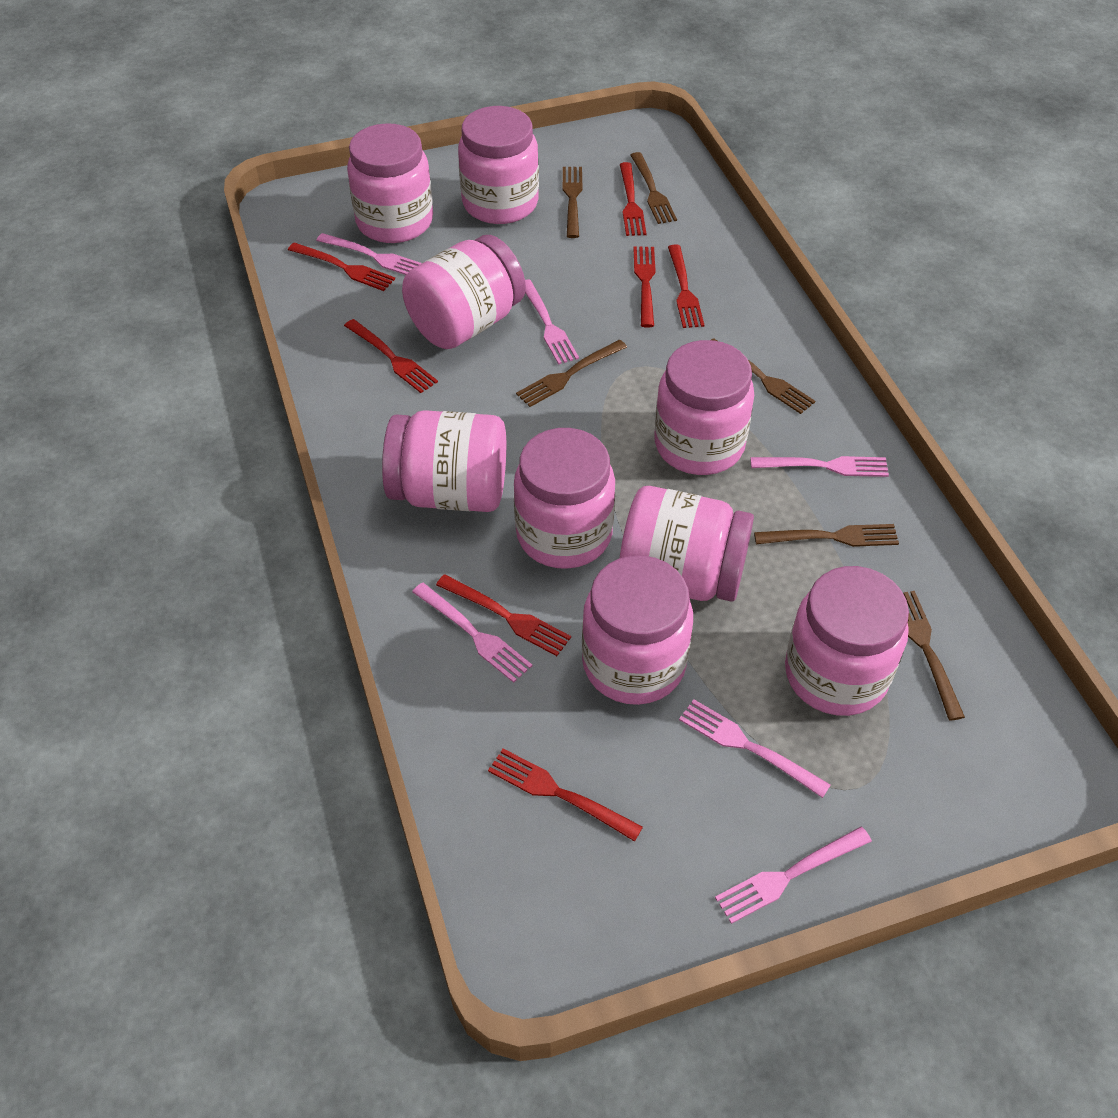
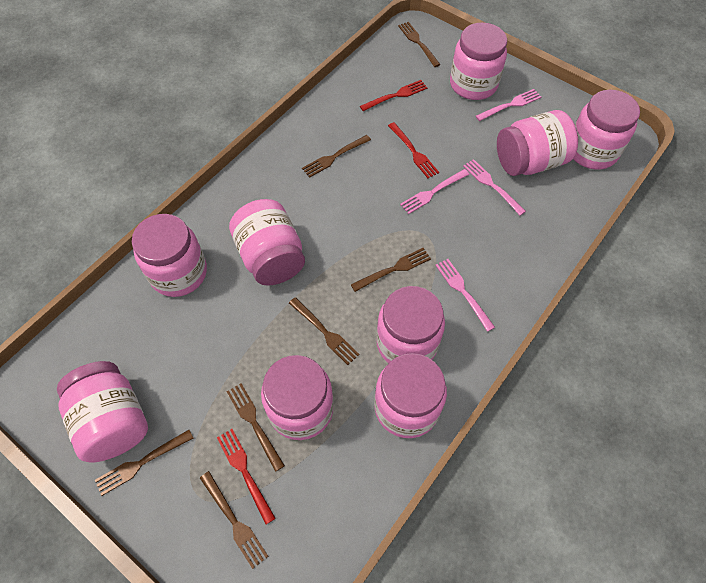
brown fork: 6 -> 7
pink fork: 6 -> 4
red fork: 7 -> 3

